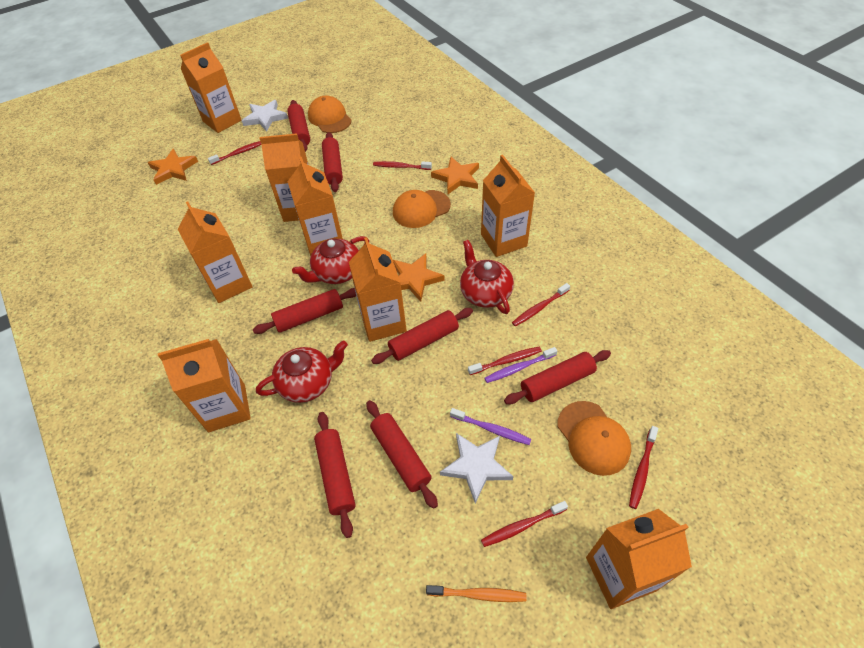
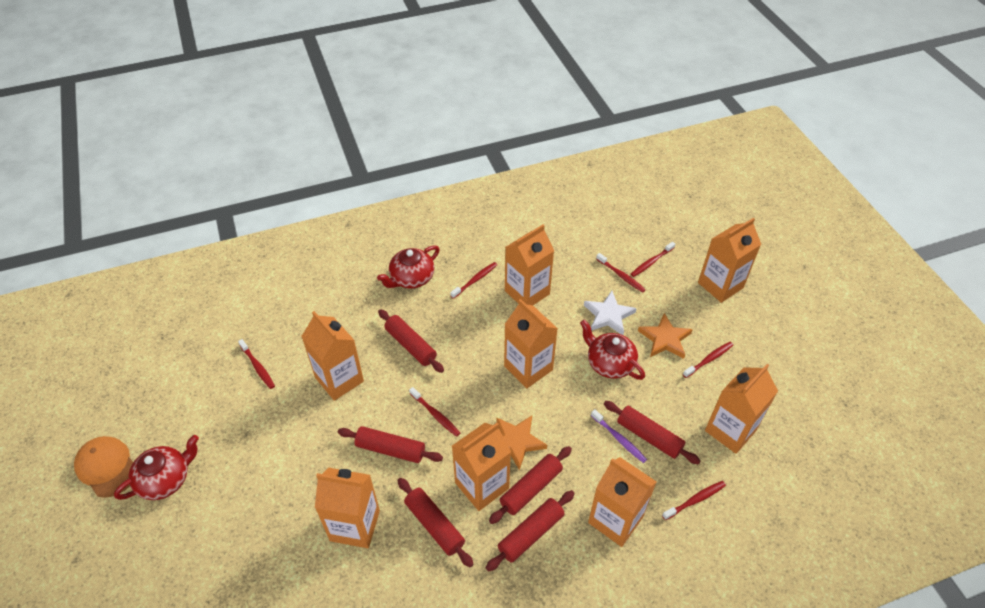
orange cap: 3 -> 1
orange star: 3 -> 2
orange toothbrush: 1 -> 0
purple toothbrush: 2 -> 1
red rolling pin: 7 -> 6
red toothbrush: 6 -> 7
white star: 2 -> 1

